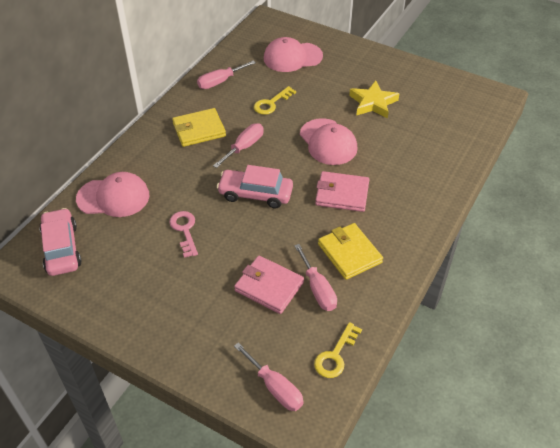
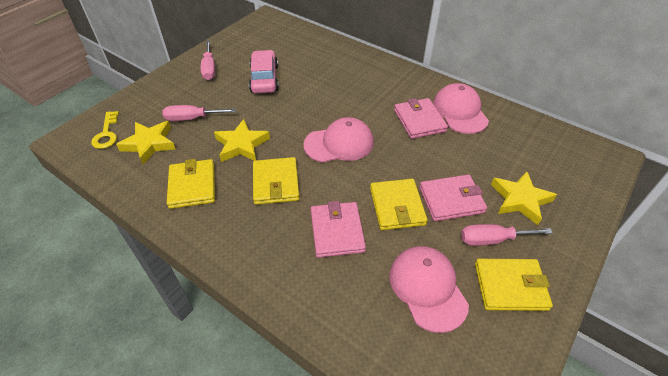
pink car: 2 -> 1
pink key: 1 -> 0
pink screwdriver: 4 -> 3
pink wallet: 2 -> 3
yellow key: 2 -> 1
yellow star: 1 -> 3
yellow wallet: 2 -> 4

